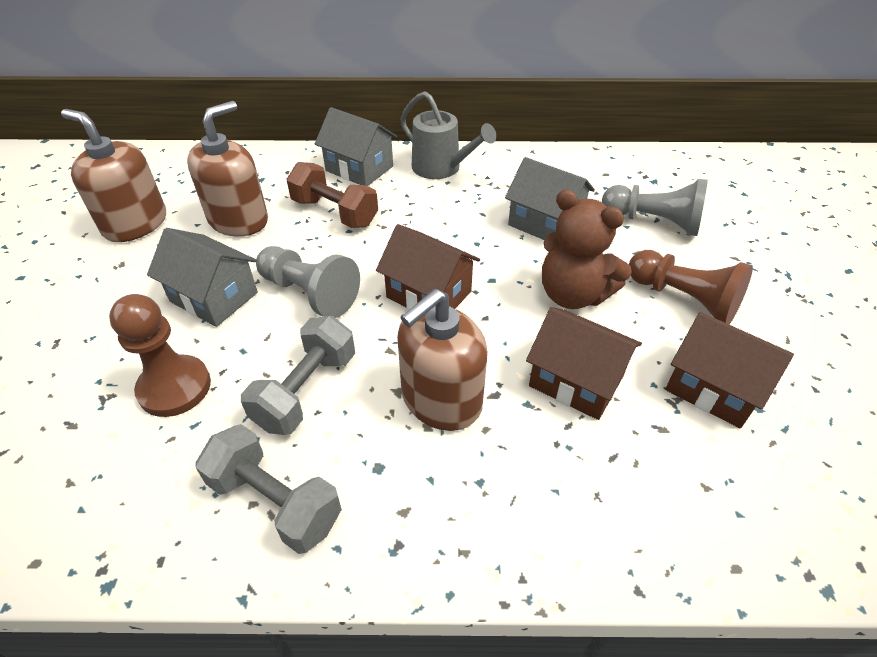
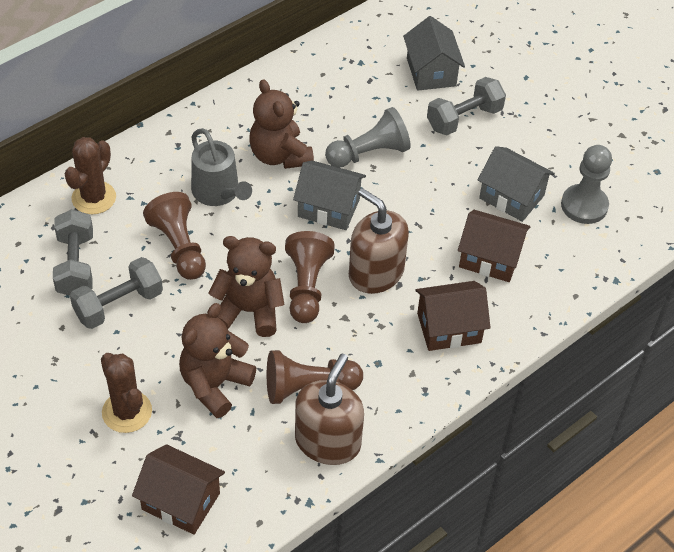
brown cactus: 0 -> 2
brown dumbbell: 1 -> 0
brown pawn: 2 -> 3
brown soap dispenser: 3 -> 2
brown teddy bear: 1 -> 3
grey dumbbell: 2 -> 3

